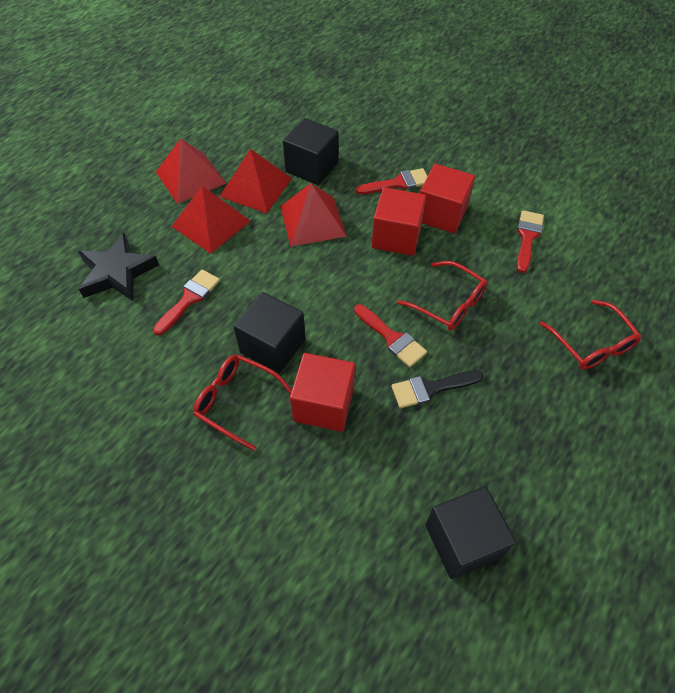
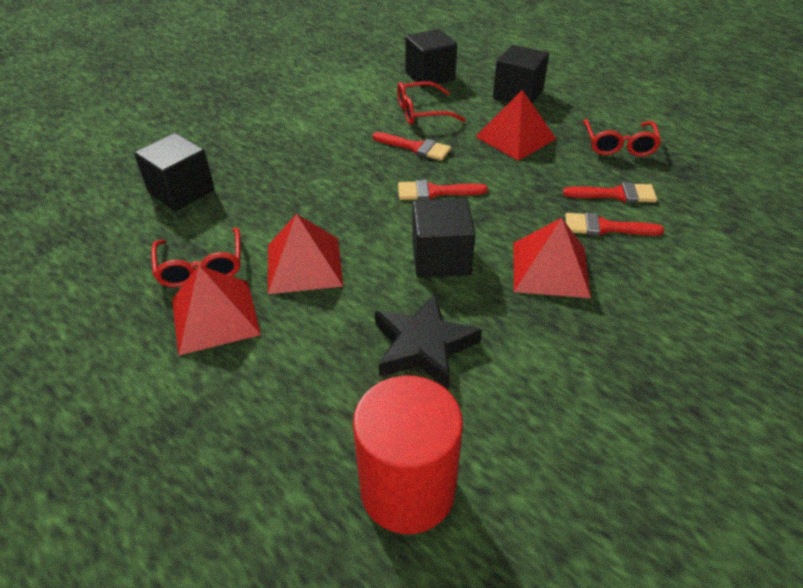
black brush: 1 -> 0
black cube: 3 -> 4
red cube: 3 -> 0
red cylinder: 0 -> 1

